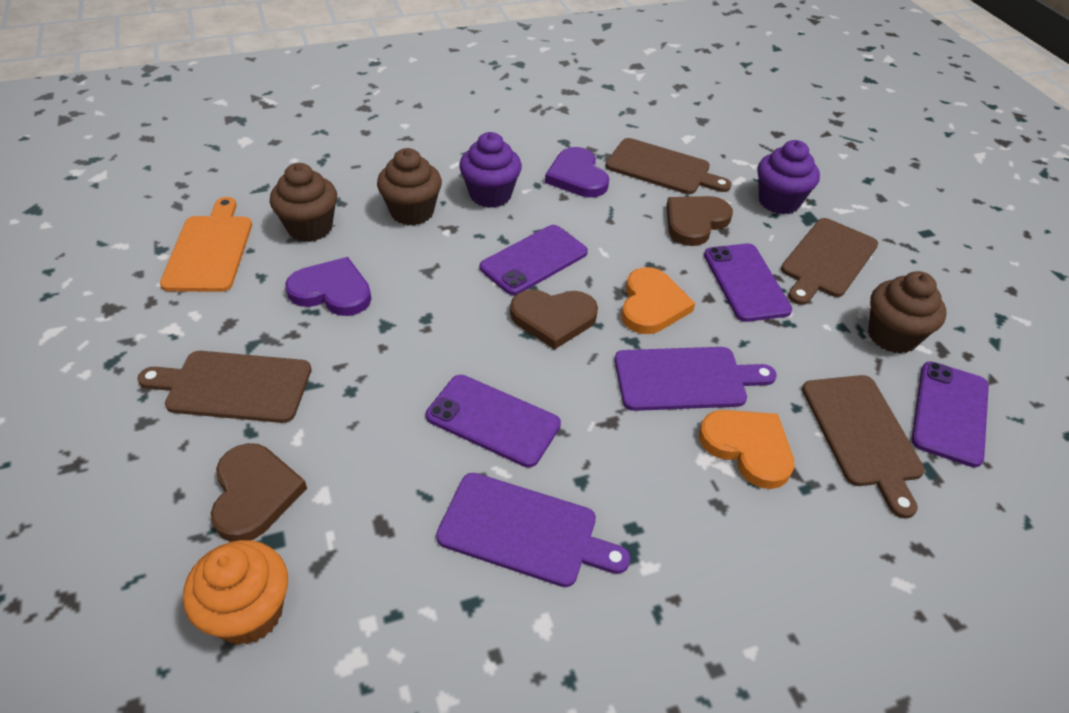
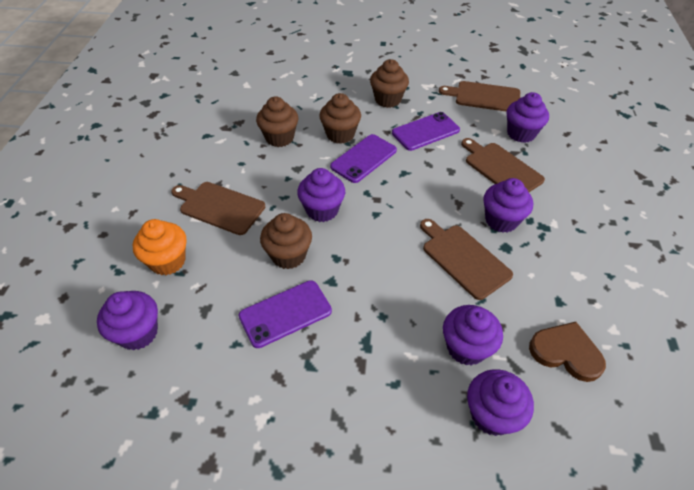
brown cupcake: 3 -> 4
brown heart: 3 -> 1
orange cutting board: 1 -> 0
orange heart: 2 -> 0
purple cupcake: 2 -> 6
purple cutting board: 2 -> 0
purple heart: 2 -> 0
purple phone: 4 -> 3

